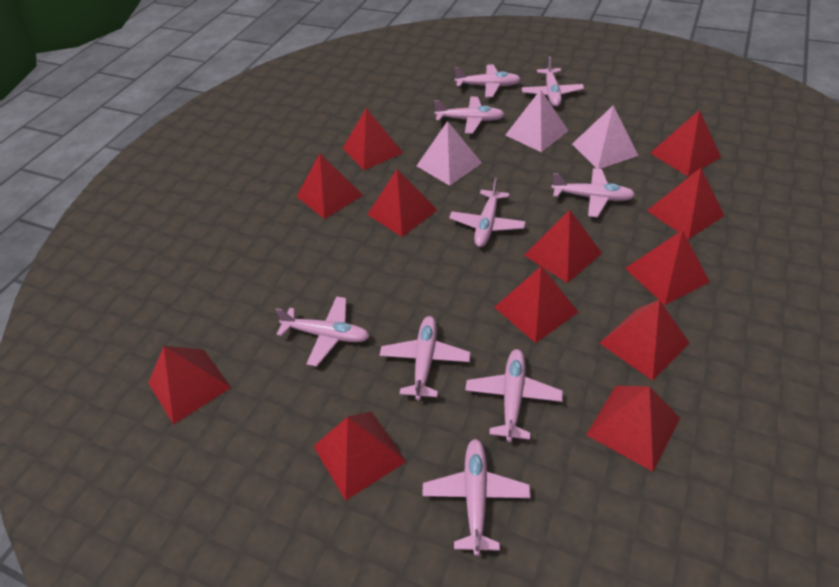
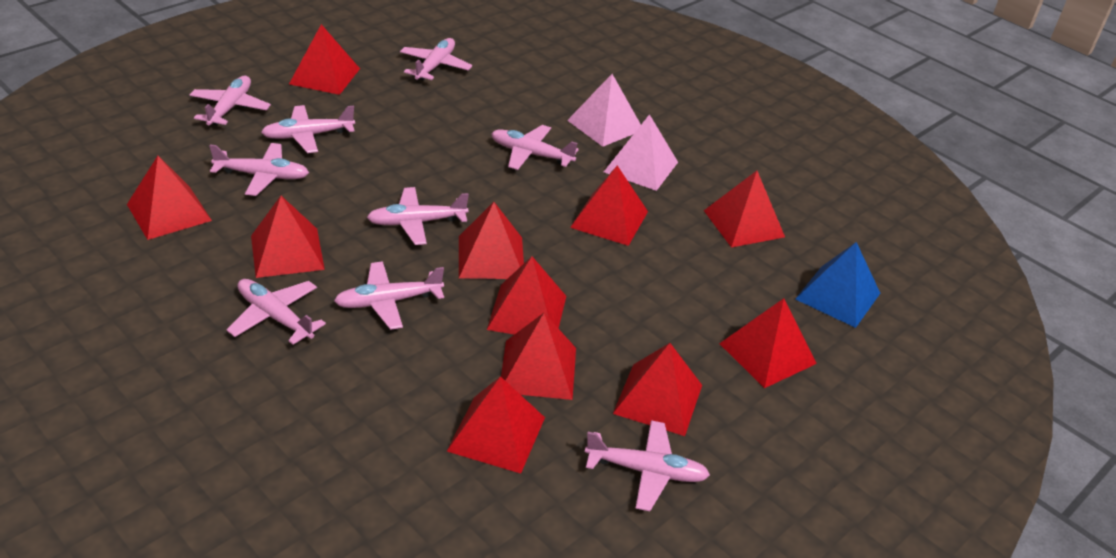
blue pyramid: 0 -> 1
pink pyramid: 3 -> 2
red pyramid: 12 -> 11

